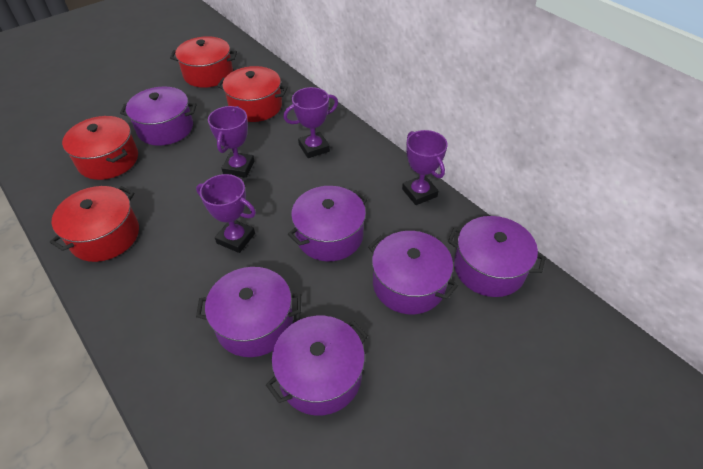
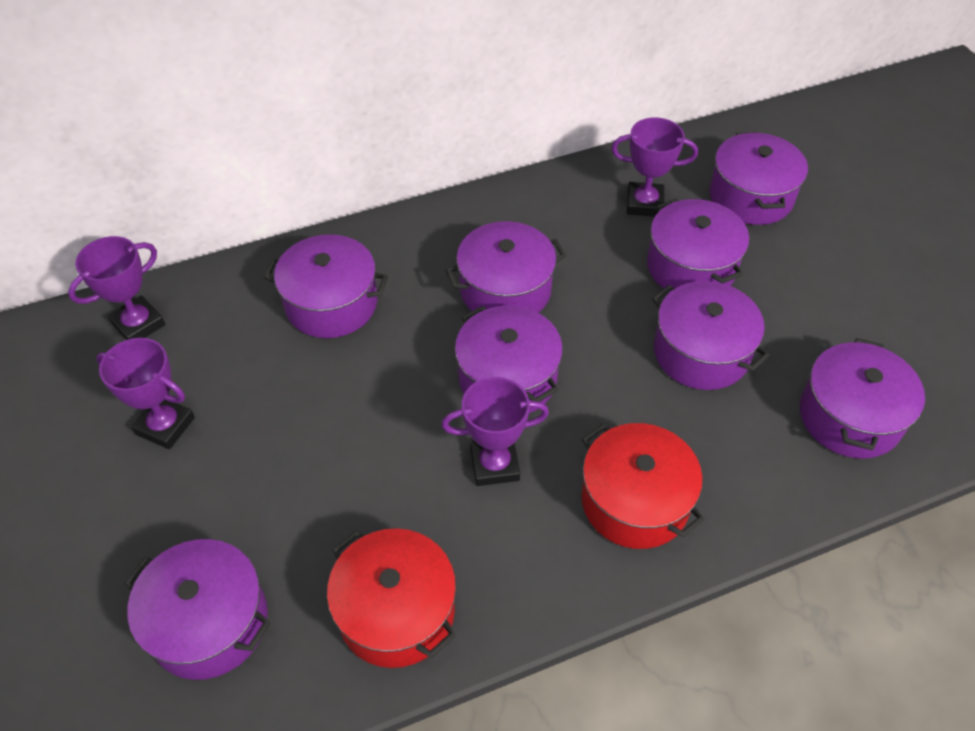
purple pot: 6 -> 8
red pot: 4 -> 2

